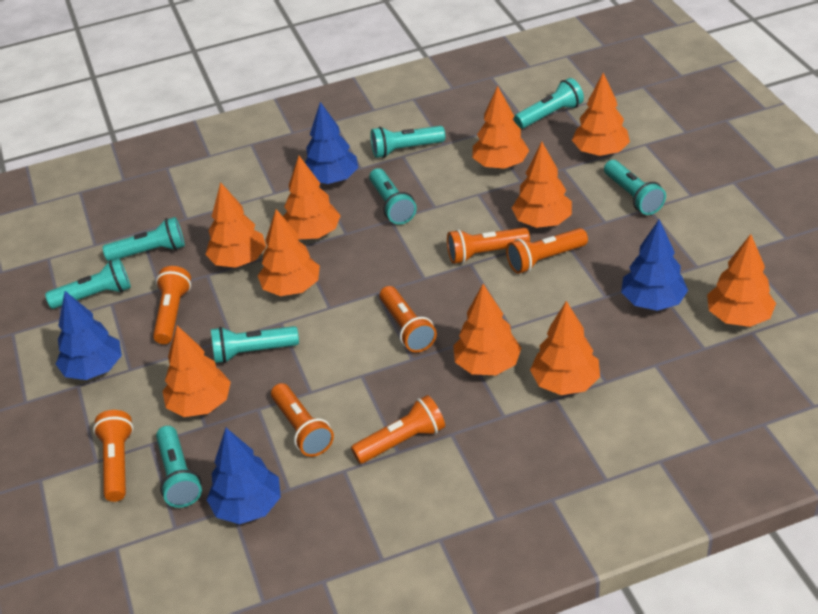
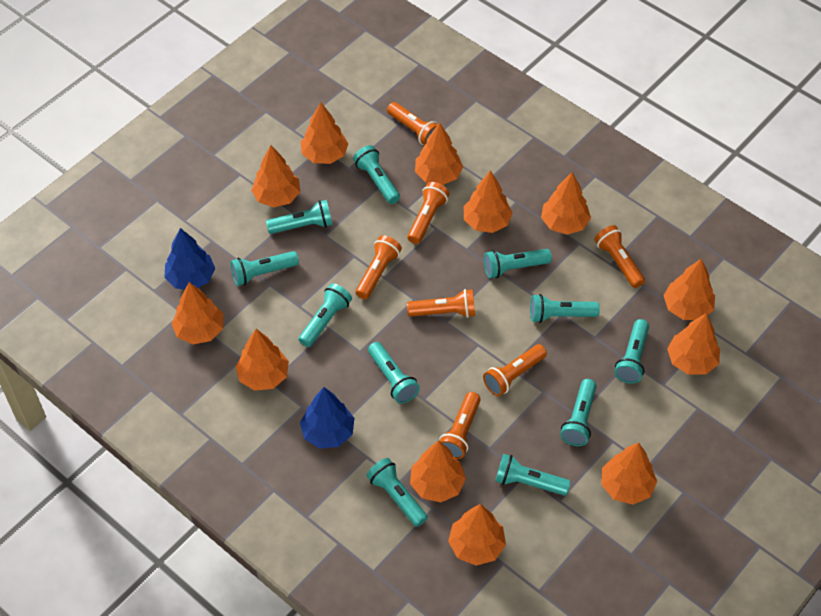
blue tree: 4 -> 2
orange tree: 10 -> 12
turquoise flashlight: 8 -> 11

